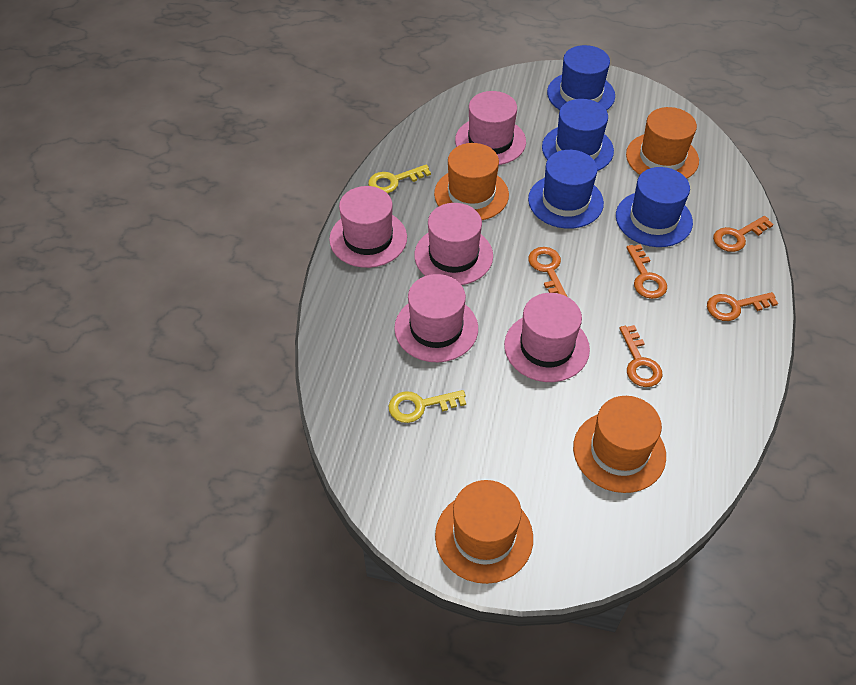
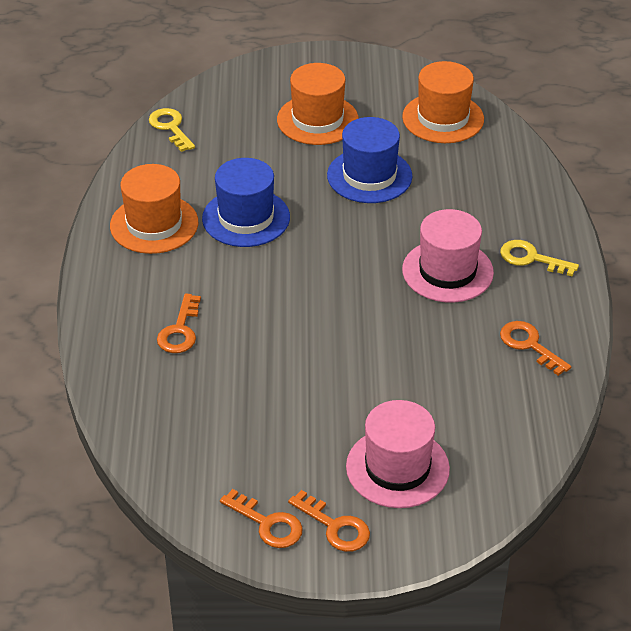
blue hat: 4 -> 2
orange hat: 4 -> 3
orange key: 5 -> 4
pink hat: 5 -> 2

